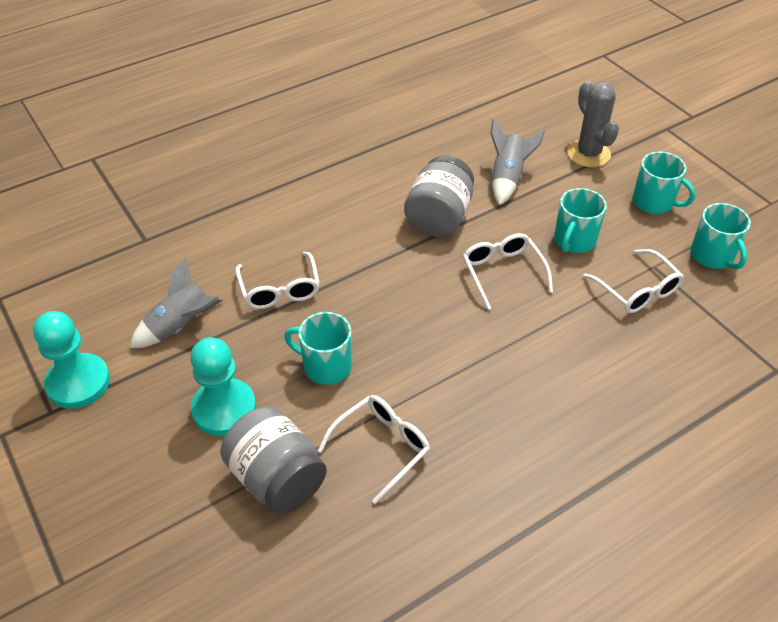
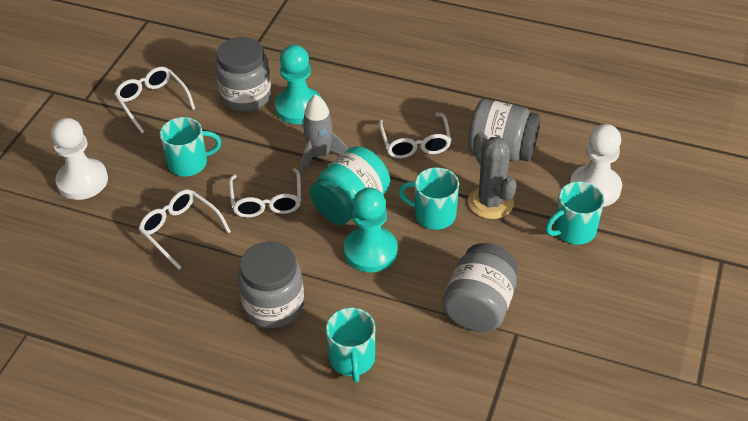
grey jar: 2 -> 4
grey rocket: 2 -> 1
turquoise jar: 0 -> 1
white pawn: 0 -> 2

